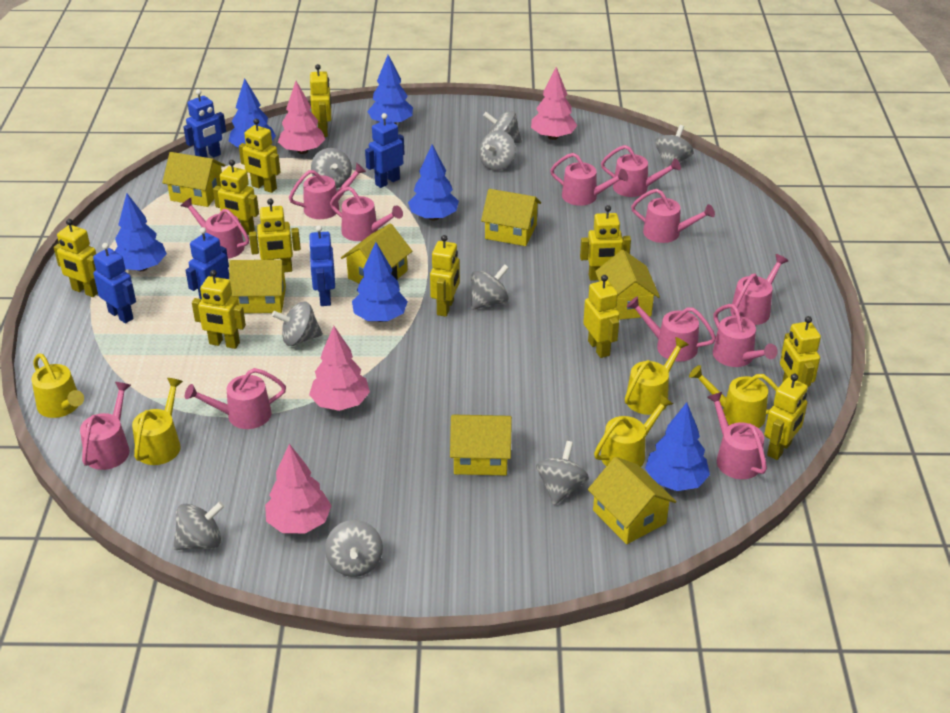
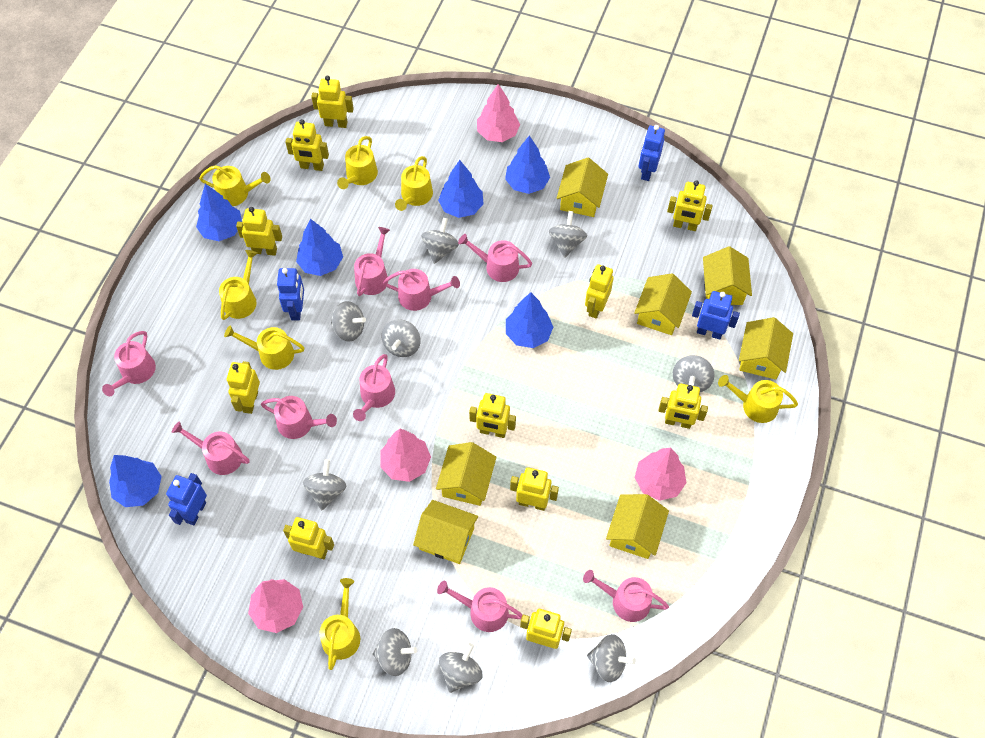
blue robot: 5 -> 4
pink watering can: 12 -> 9
yellow watering can: 5 -> 7

